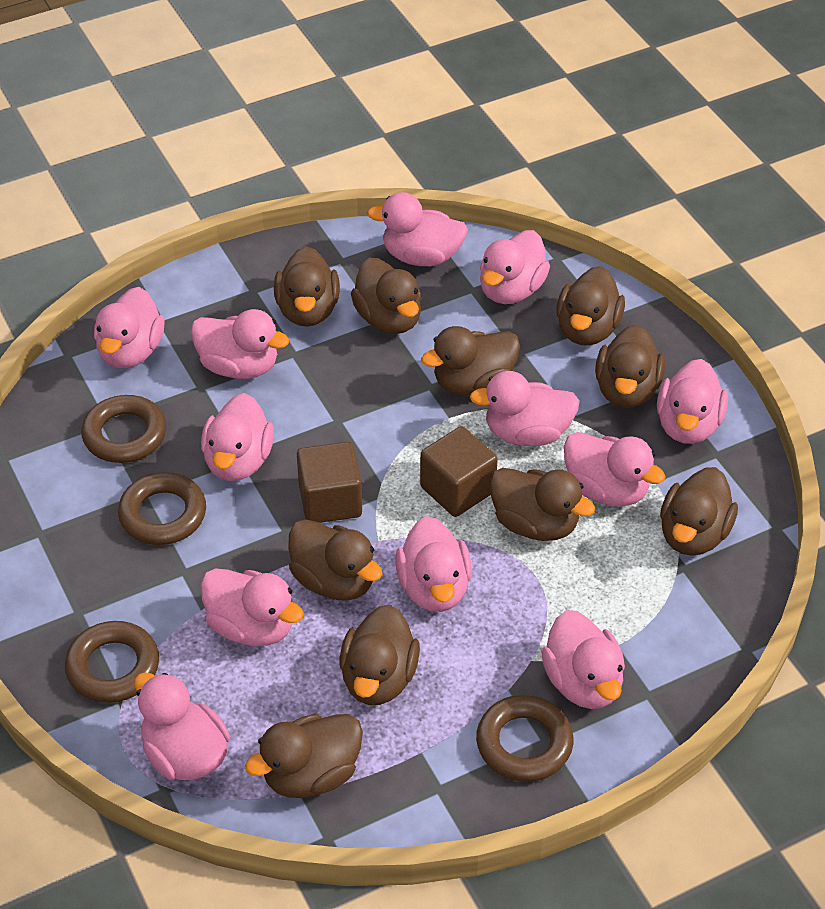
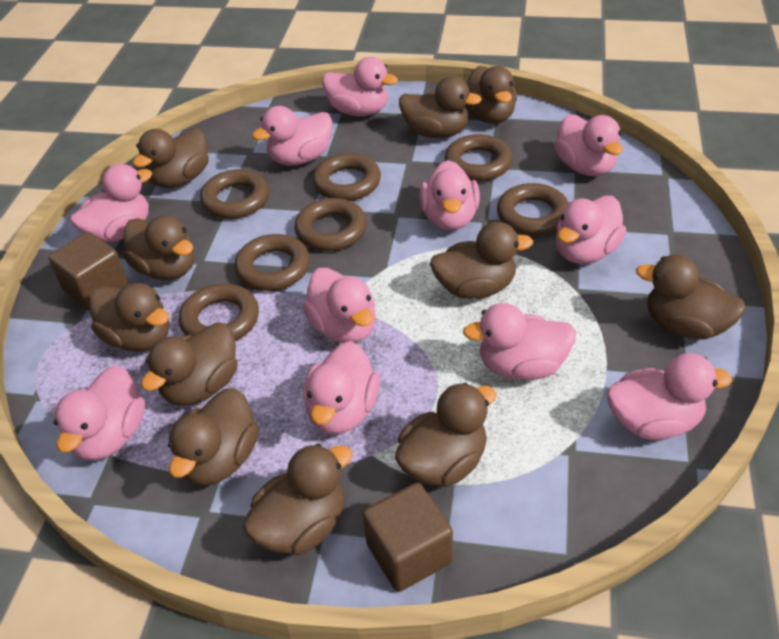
brown duck: 10 -> 11
brown ring: 4 -> 7
pink duck: 12 -> 11

